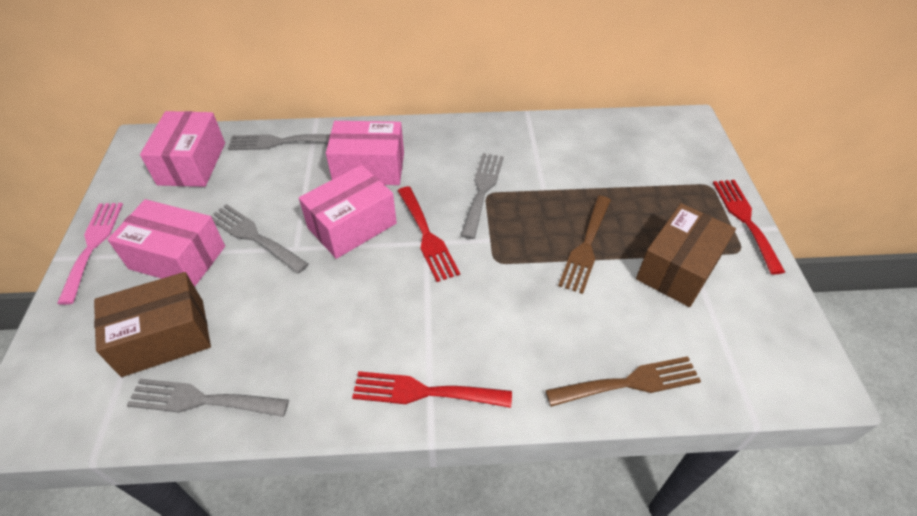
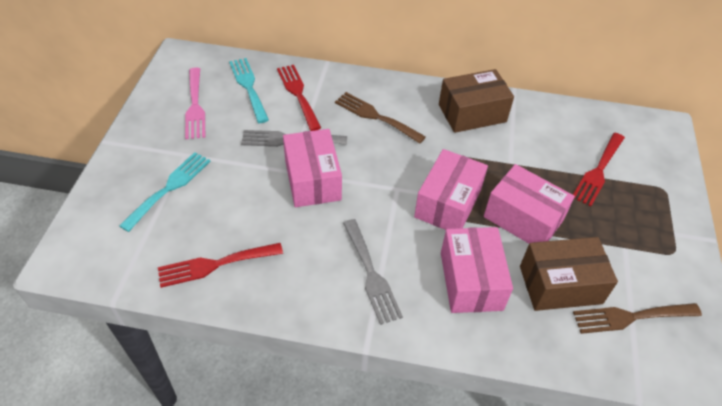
grey fork: 4 -> 2
turquoise fork: 0 -> 2

